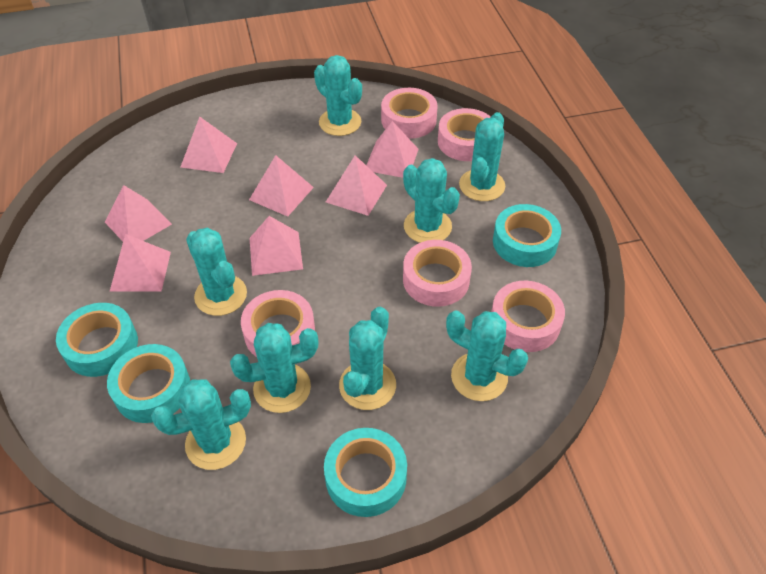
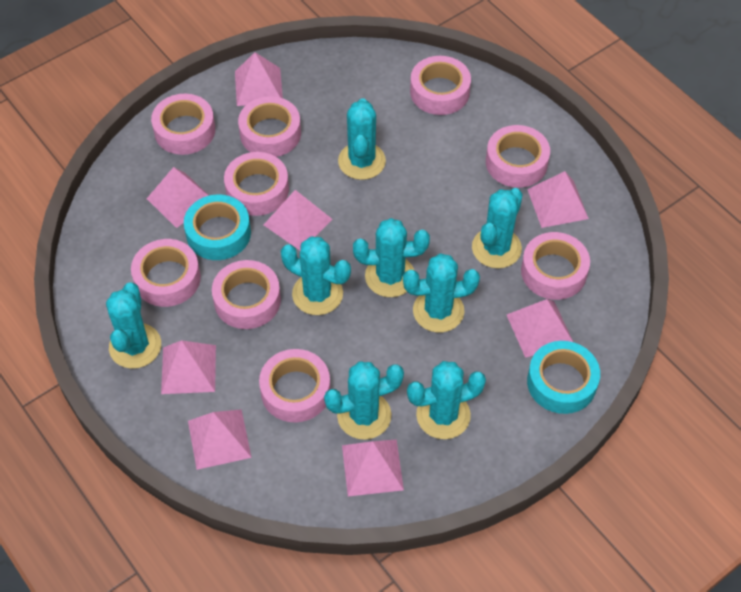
pink pyramid: 7 -> 8
pink tape: 5 -> 9
turquoise tape: 4 -> 2

